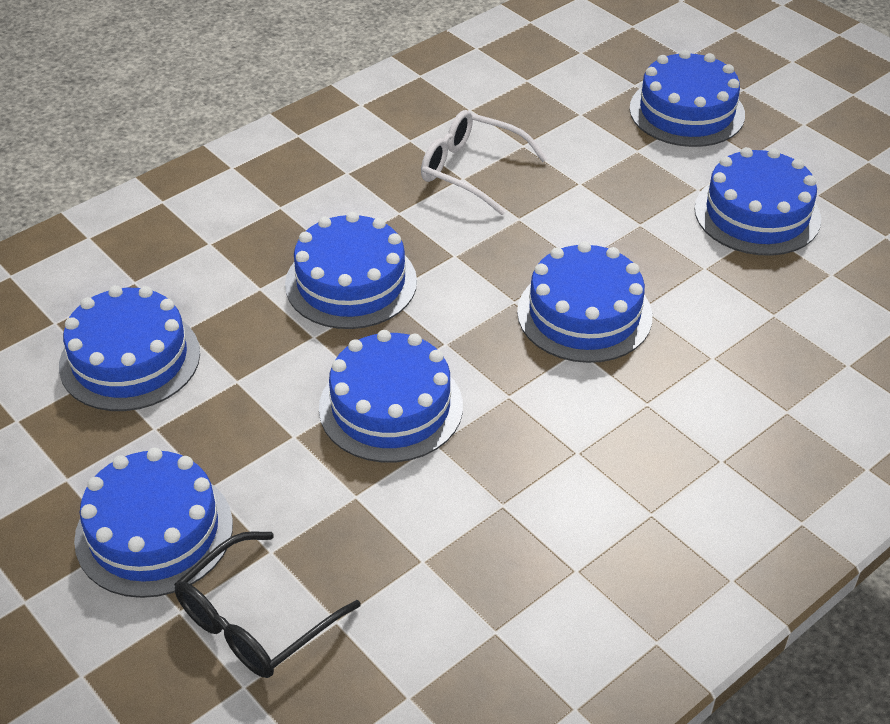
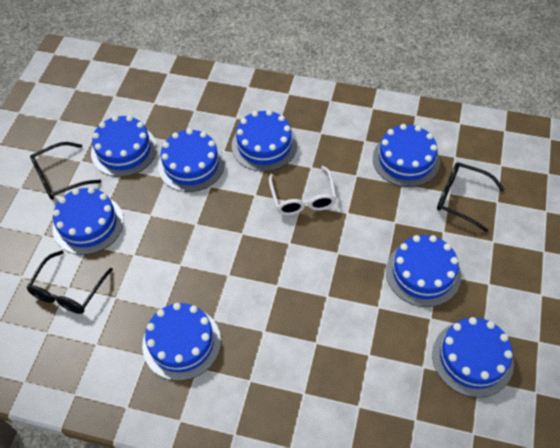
black glasses: 1 -> 3
blue cake: 7 -> 8

